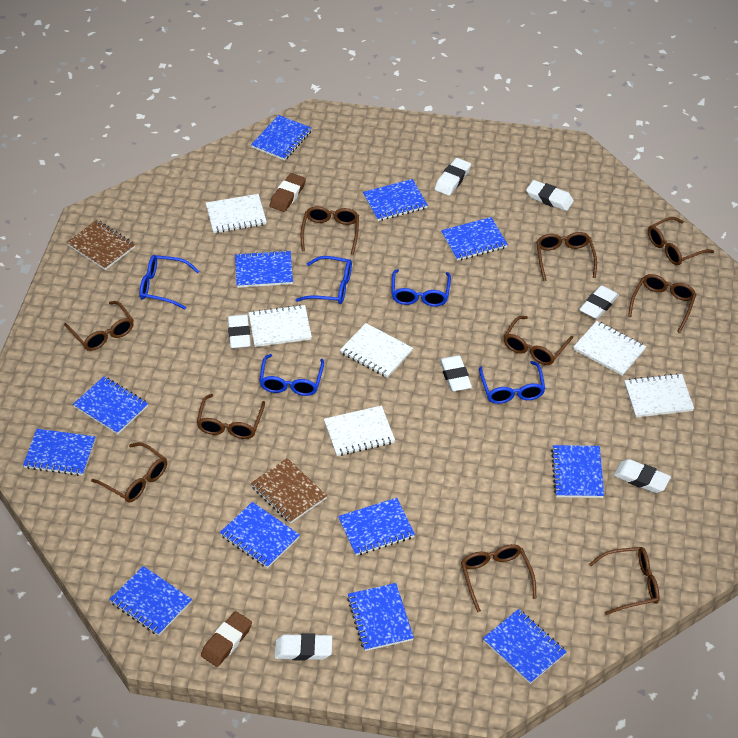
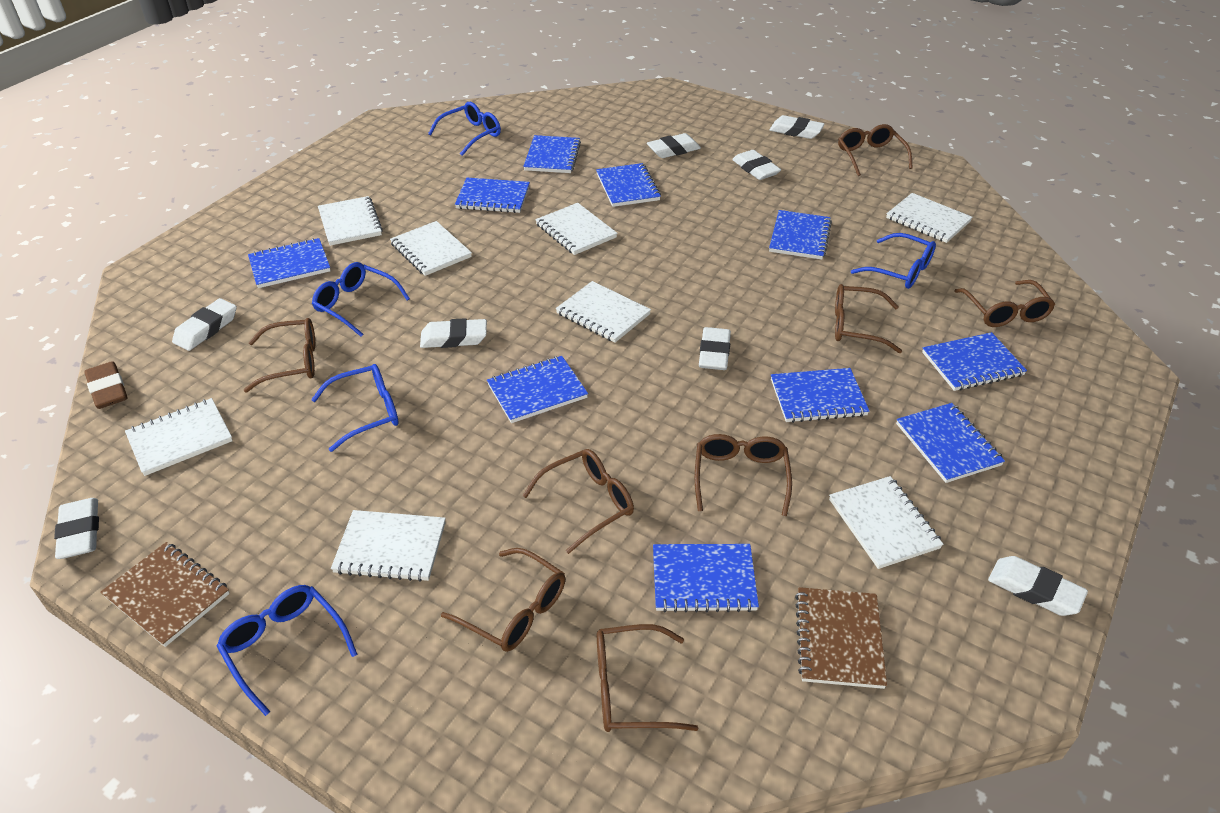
blue notebook: 12 -> 10
brown eraser: 2 -> 1
brown glasses: 10 -> 8
white eraser: 7 -> 8
white notebook: 6 -> 8

